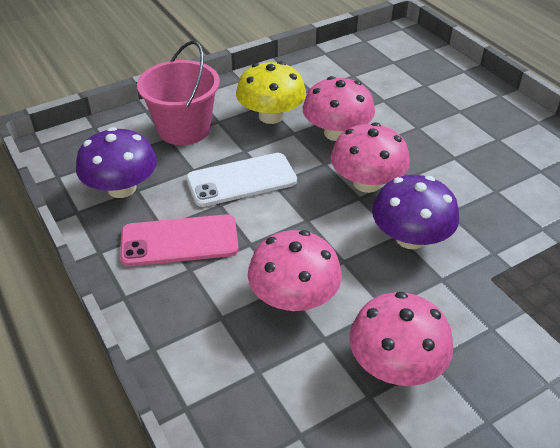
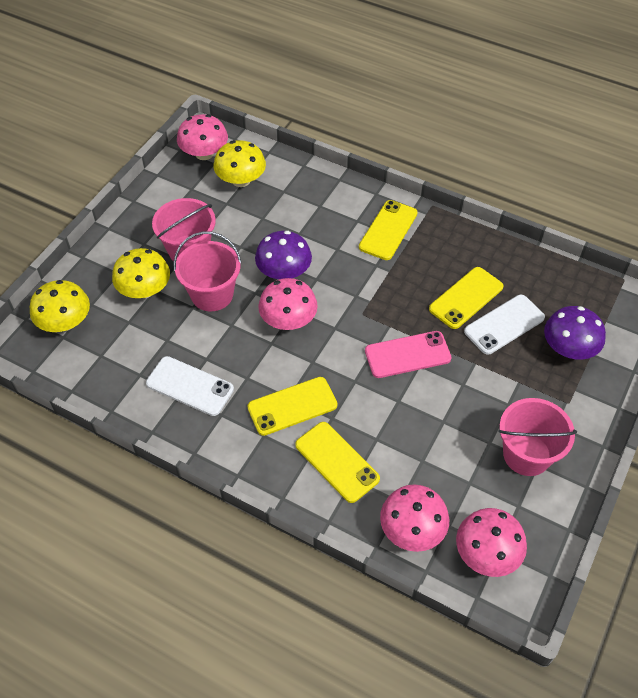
pink bucket: 1 -> 3
white phone: 1 -> 2
yellow mushroom: 1 -> 3
yellow phone: 0 -> 4

